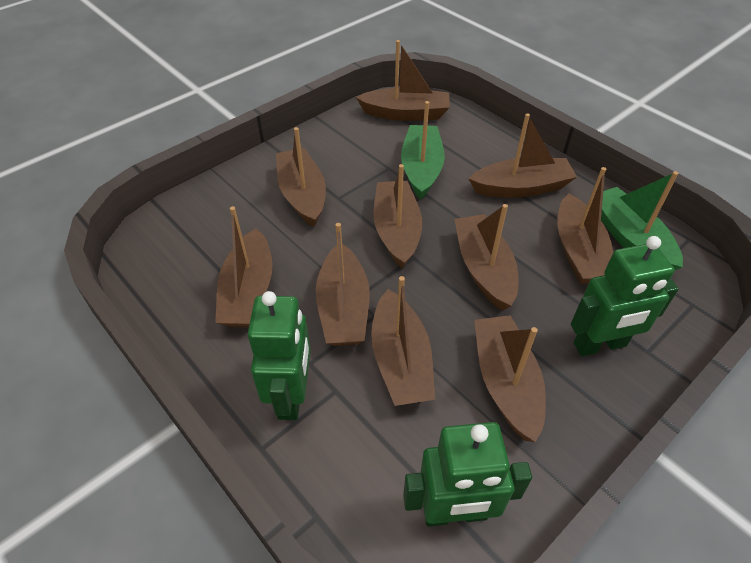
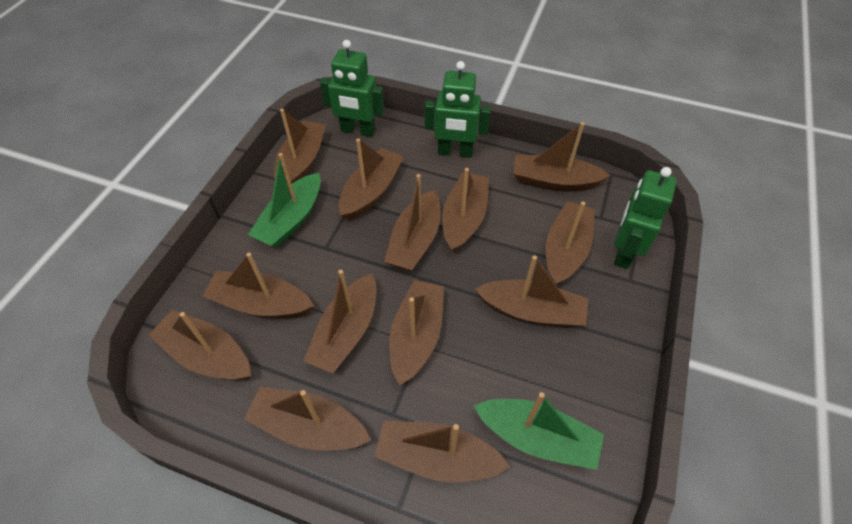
brown boat: 10 -> 13

